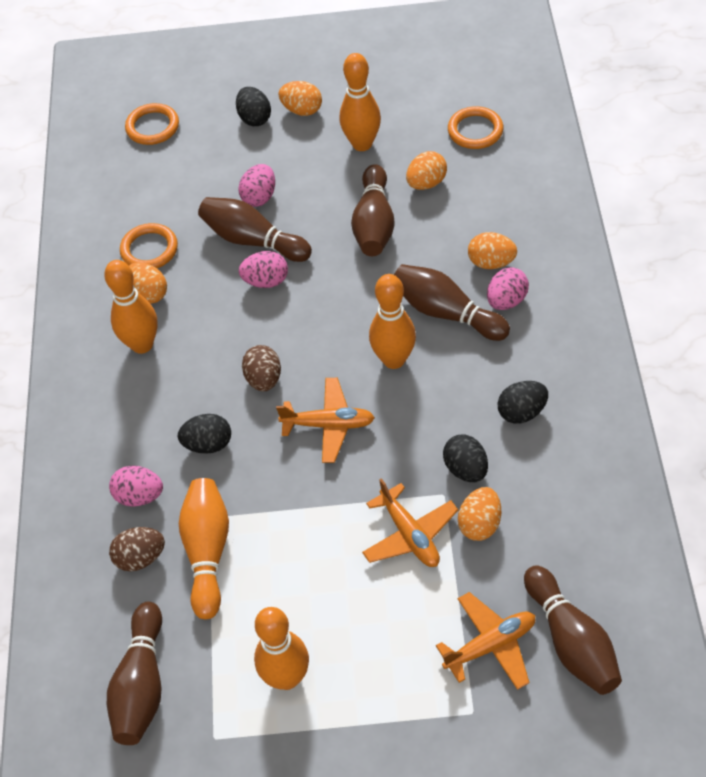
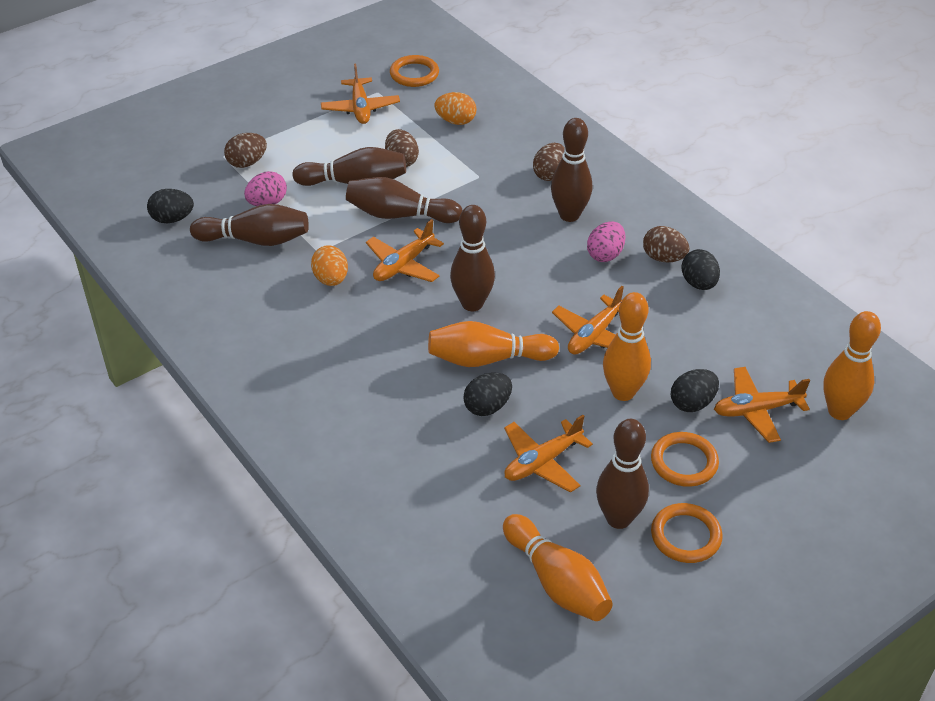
brown bowling pin: 5 -> 6
brown egg: 2 -> 4
orange bowling pin: 5 -> 4
orange egg: 5 -> 2
orange plane: 3 -> 5
pink egg: 4 -> 2

